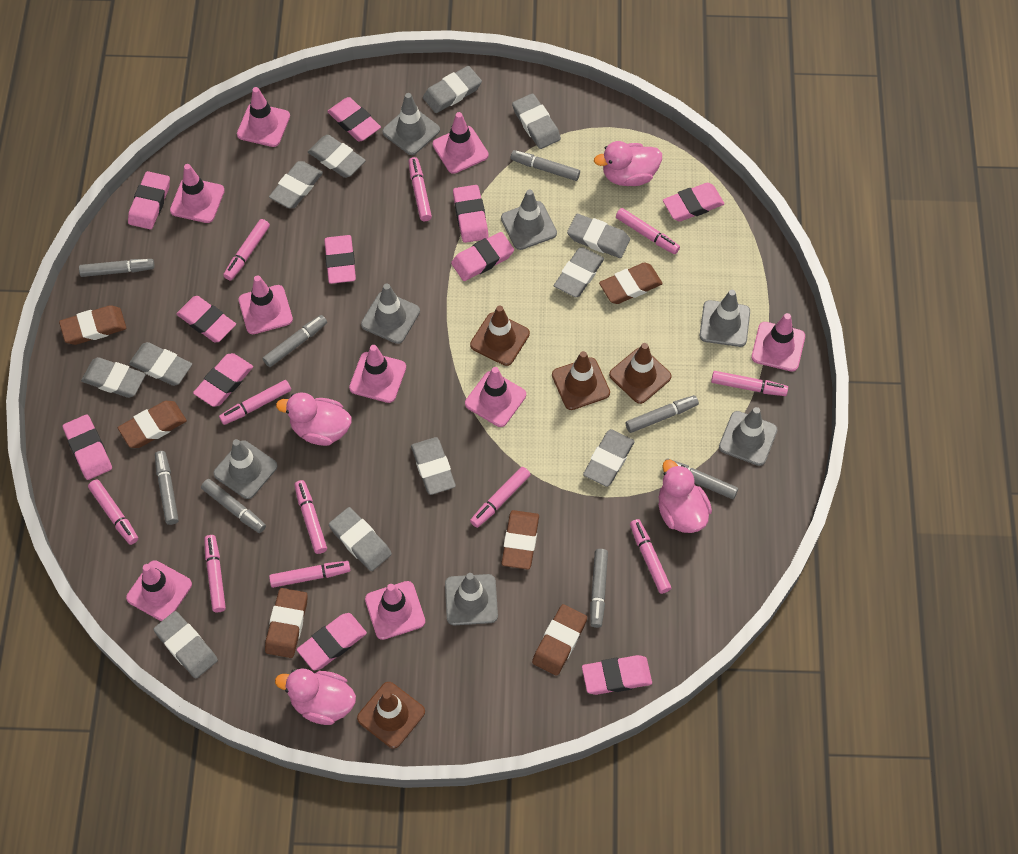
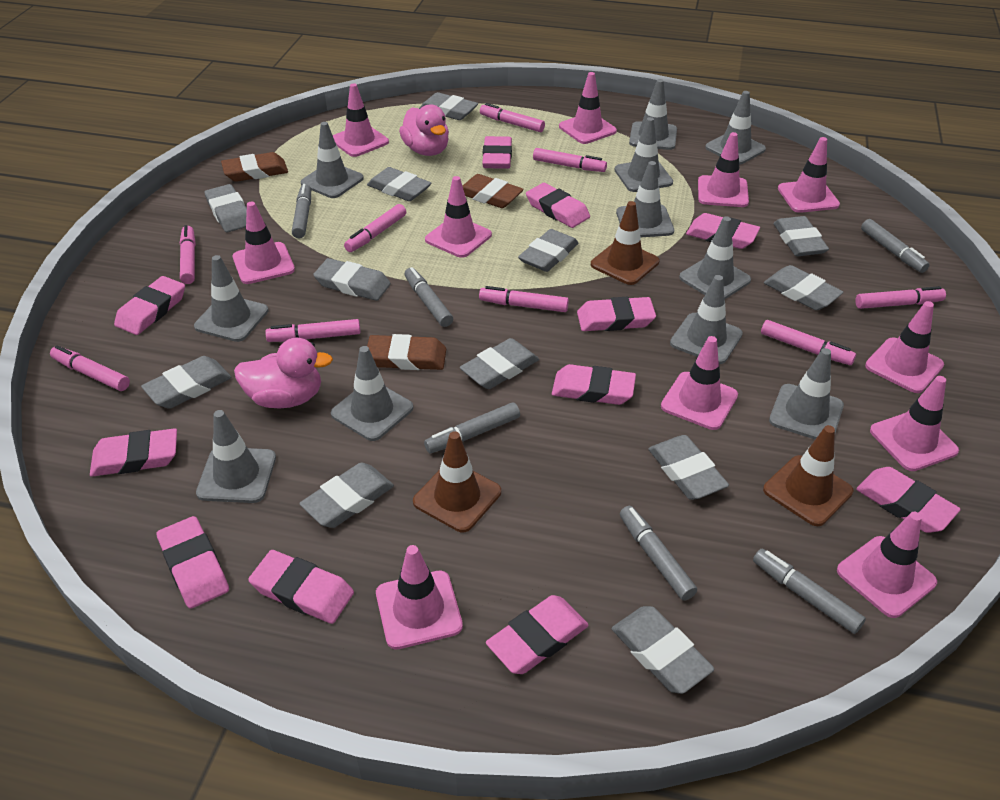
brown eraser: 6 -> 3
brown traffic cone: 4 -> 3
grey marker: 8 -> 6
grey traffic cone: 7 -> 11
pink duck: 4 -> 2
pink marker: 11 -> 9
pink traffic cone: 9 -> 11

